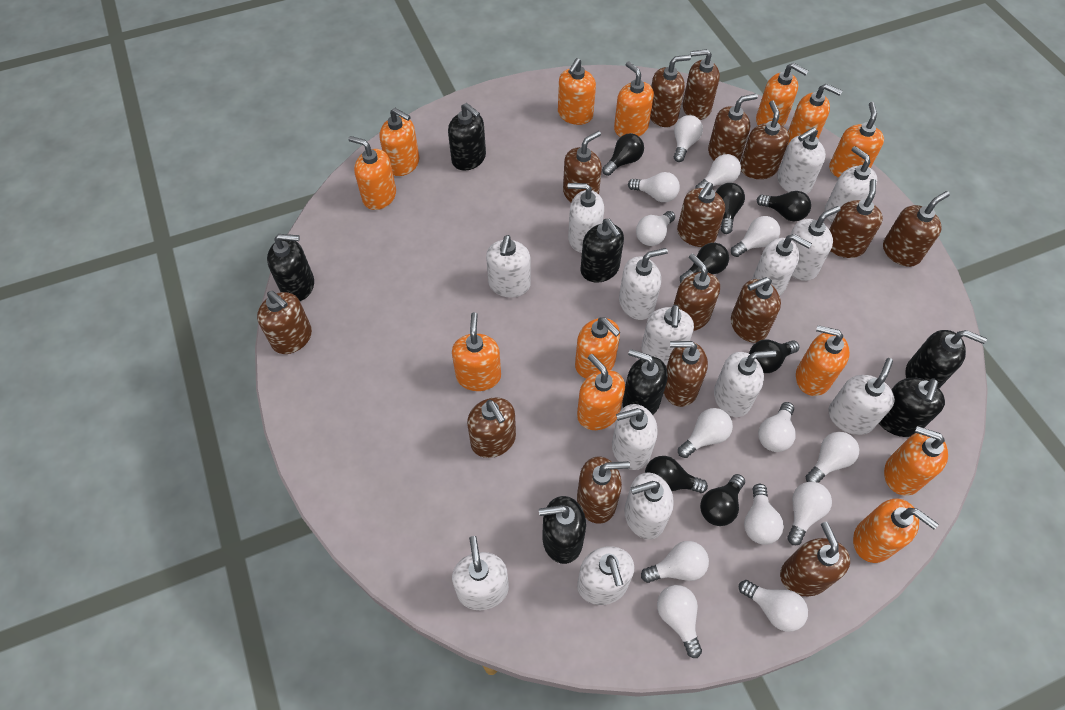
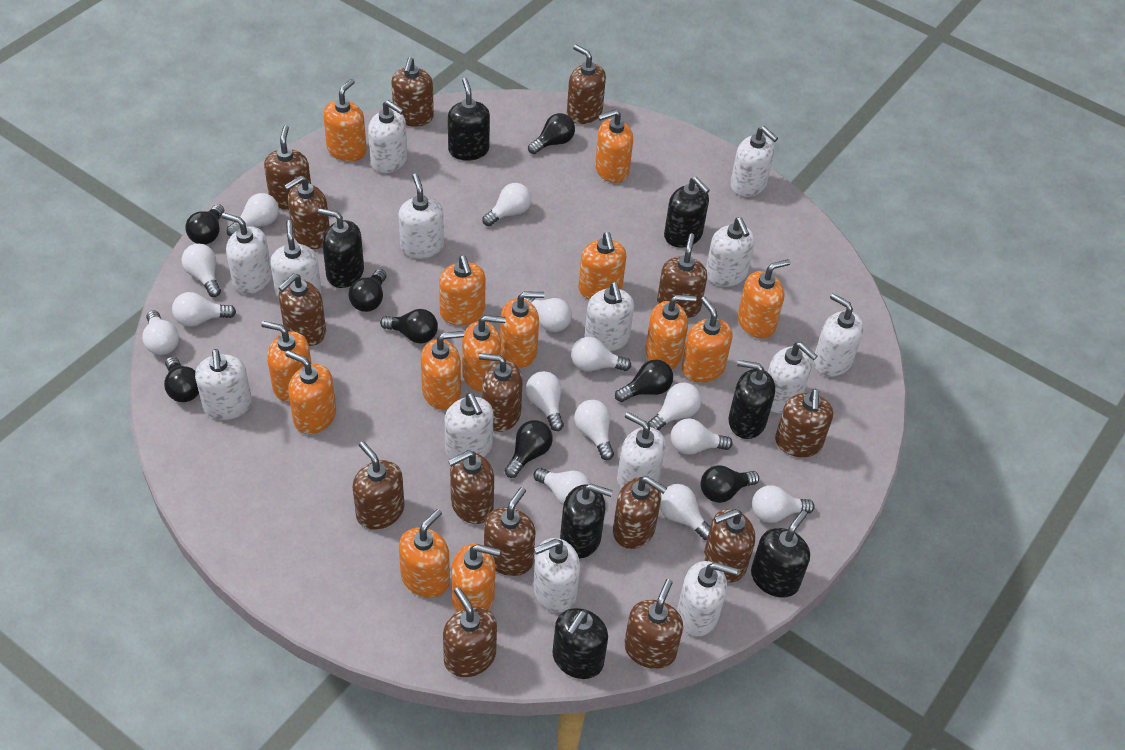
black light bulb: 7 -> 8
orange soap dispenser: 13 -> 14
white light bulb: 13 -> 14

